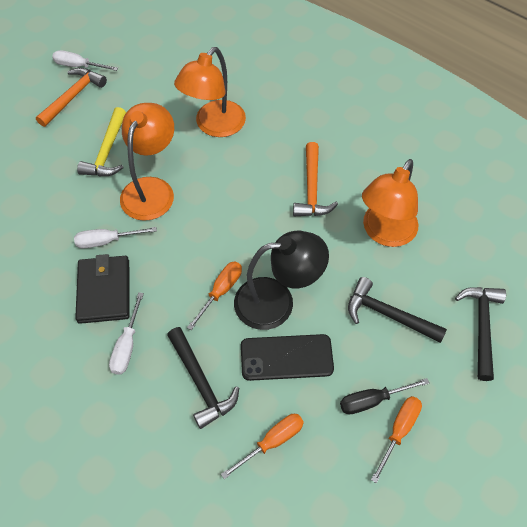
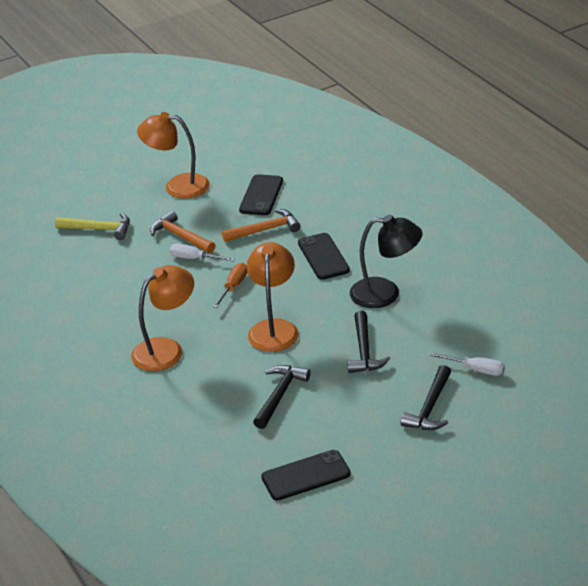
black phone: 1 -> 3
black screwdriver: 1 -> 0
black wallet: 1 -> 0
orange screwdriver: 3 -> 1
white screwdriver: 3 -> 2

